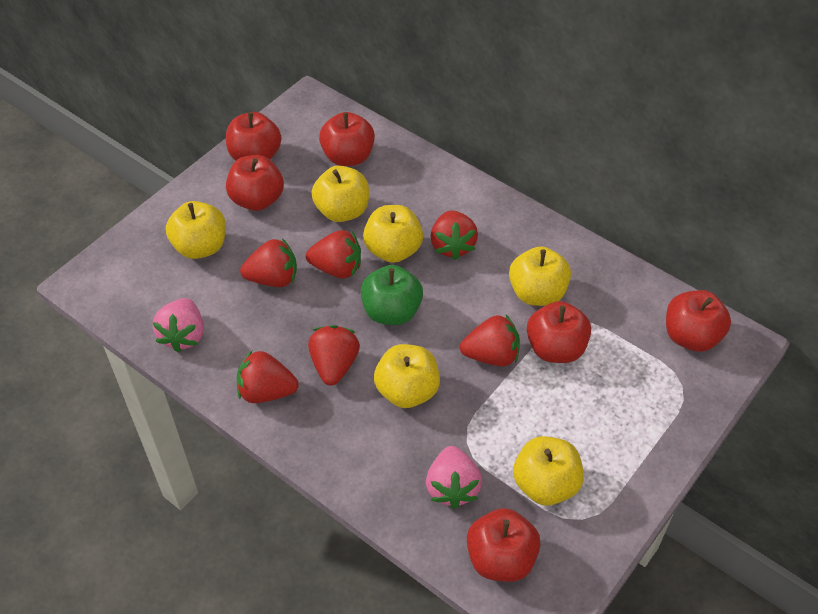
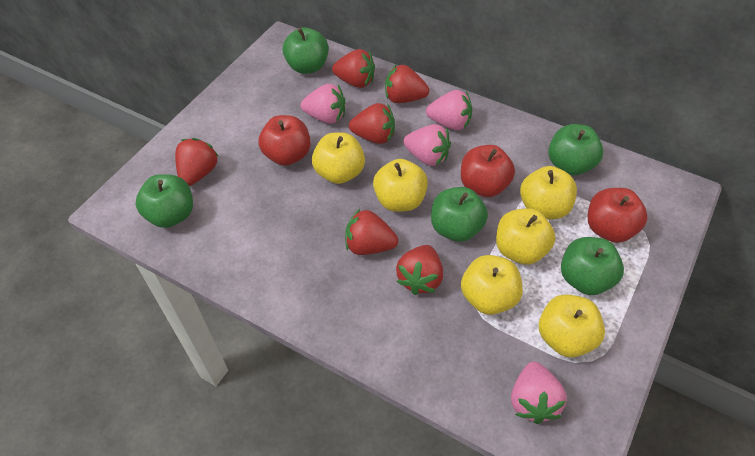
green apple: 1 -> 5
pink strawberry: 2 -> 4
red apple: 6 -> 3

